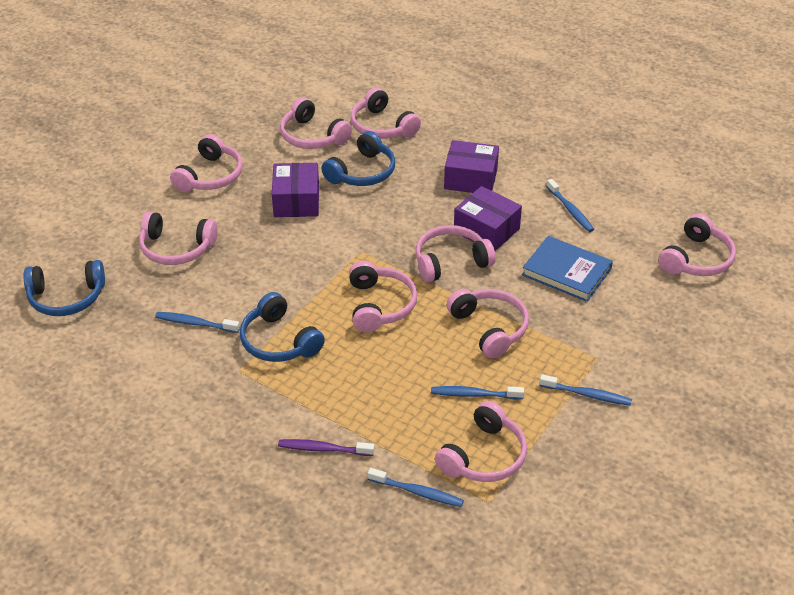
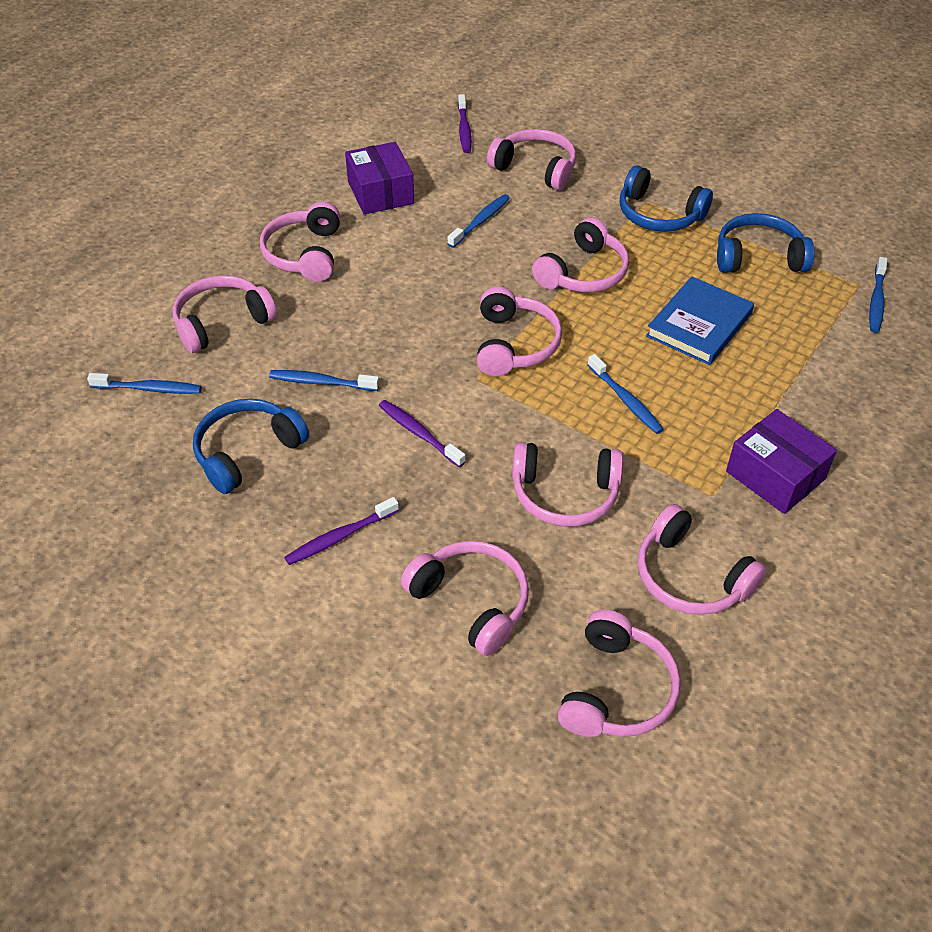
purple box: 3 -> 2
purple toothbrush: 1 -> 3

